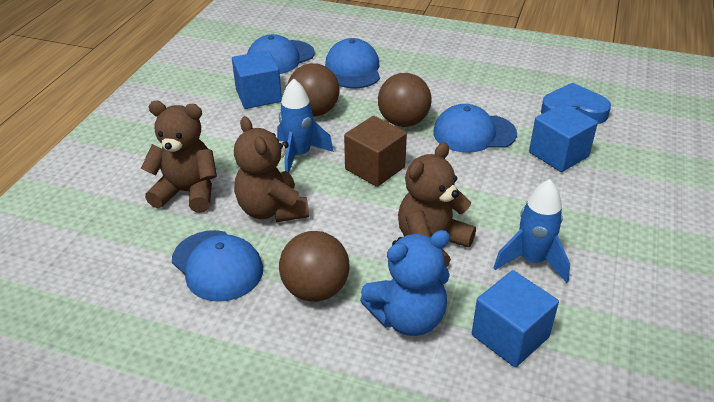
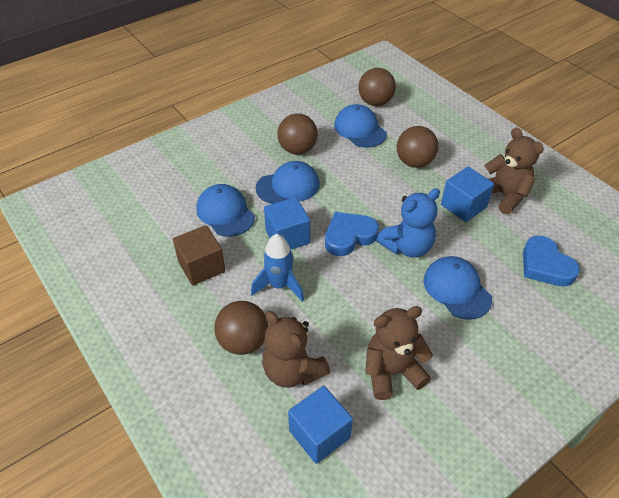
blue heart: 1 -> 2
blue rocket: 2 -> 1
brown ball: 3 -> 4

